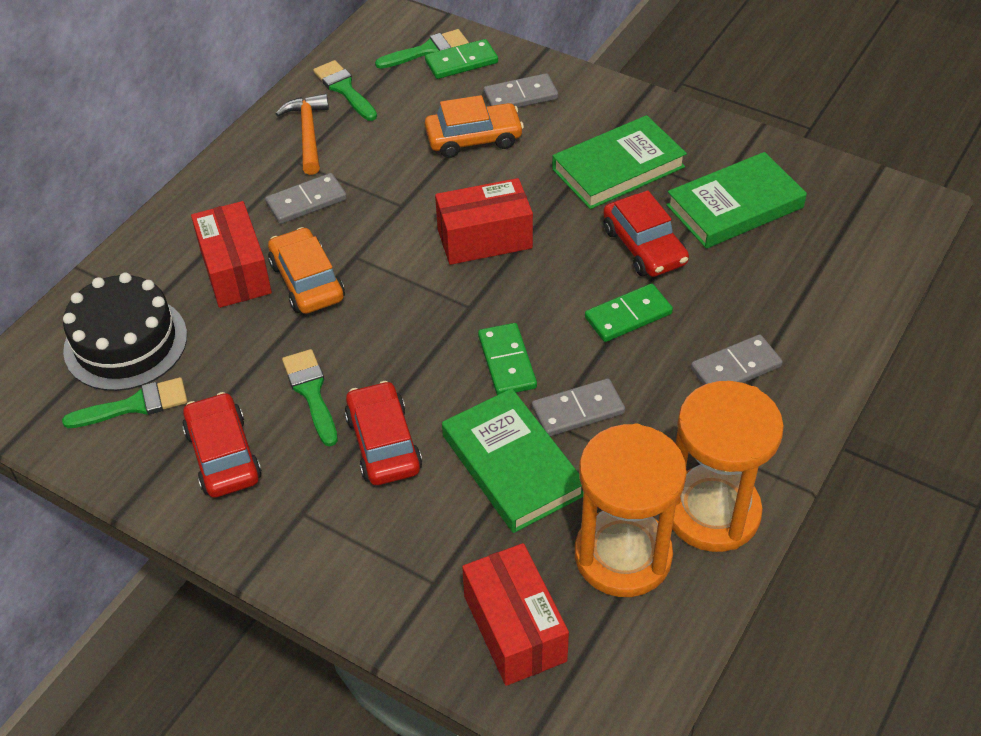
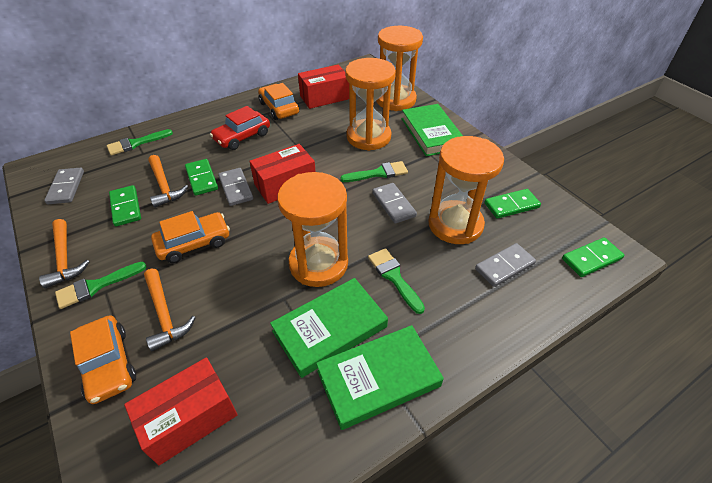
black cake: 1 -> 0
green domino: 3 -> 4
orange car: 2 -> 3
orange hammer: 1 -> 3
orange hourglass: 2 -> 4
red car: 3 -> 1

